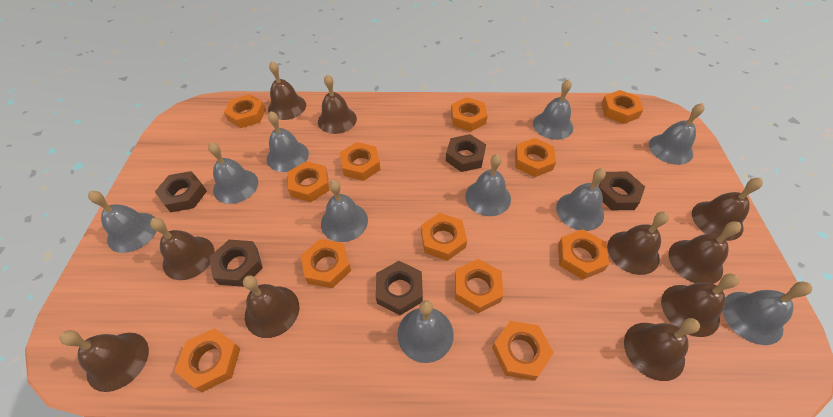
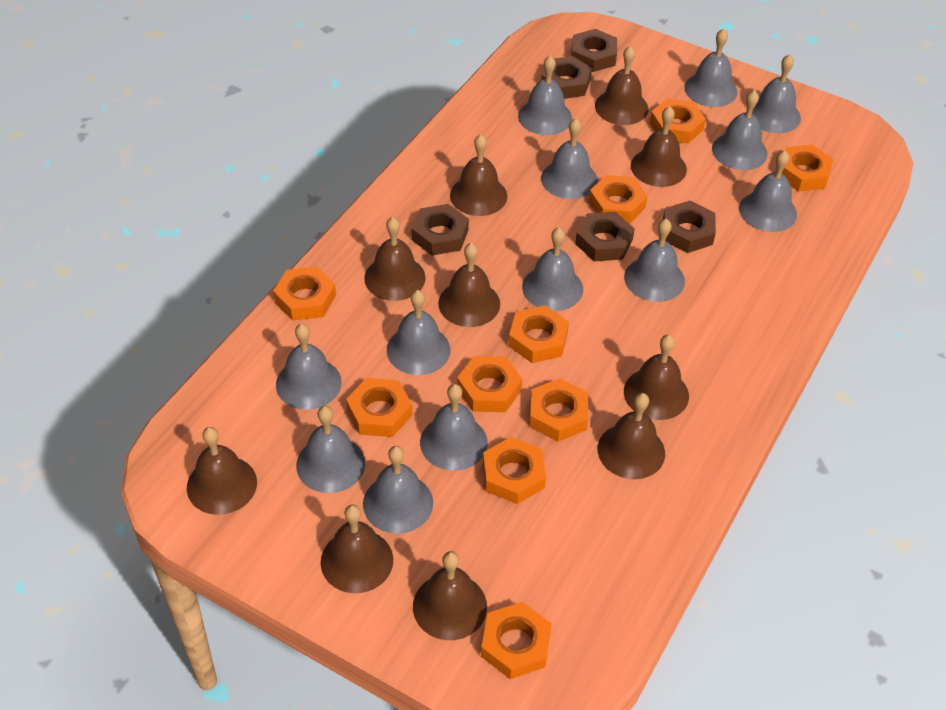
grey bell: 10 -> 13
orange nut: 12 -> 10

